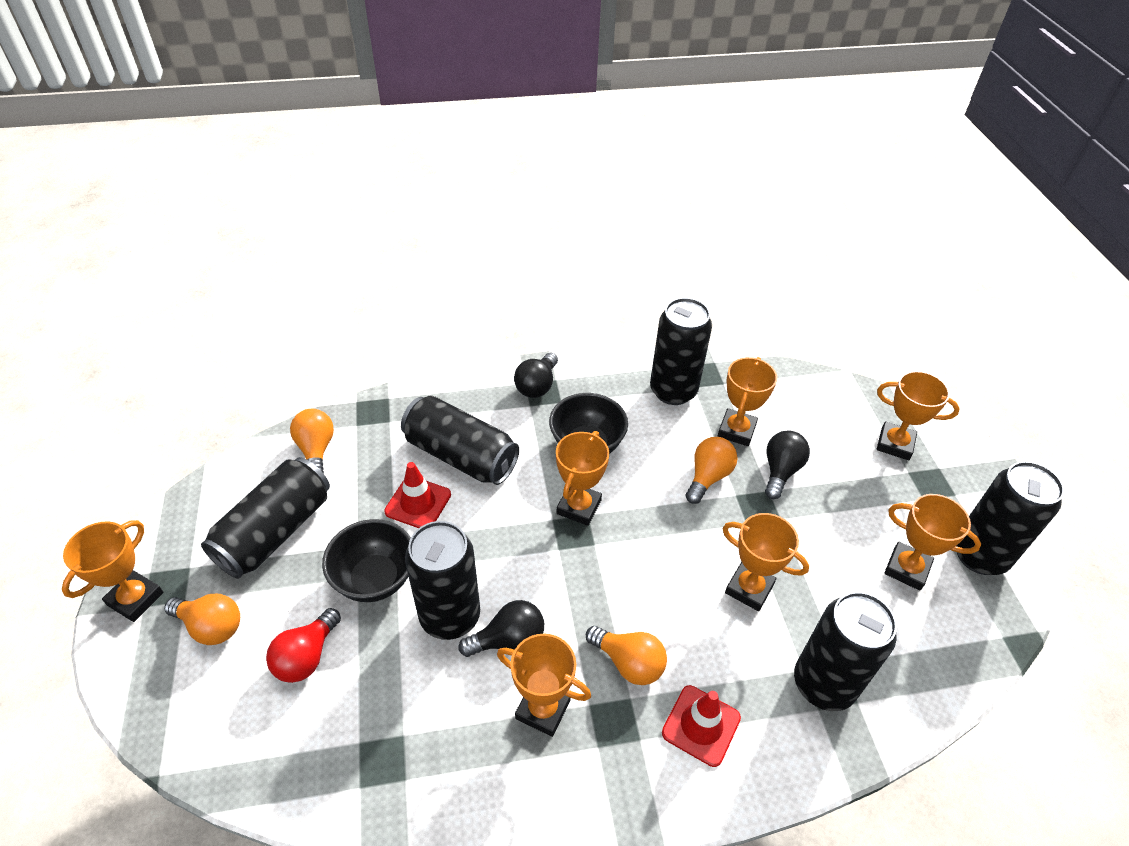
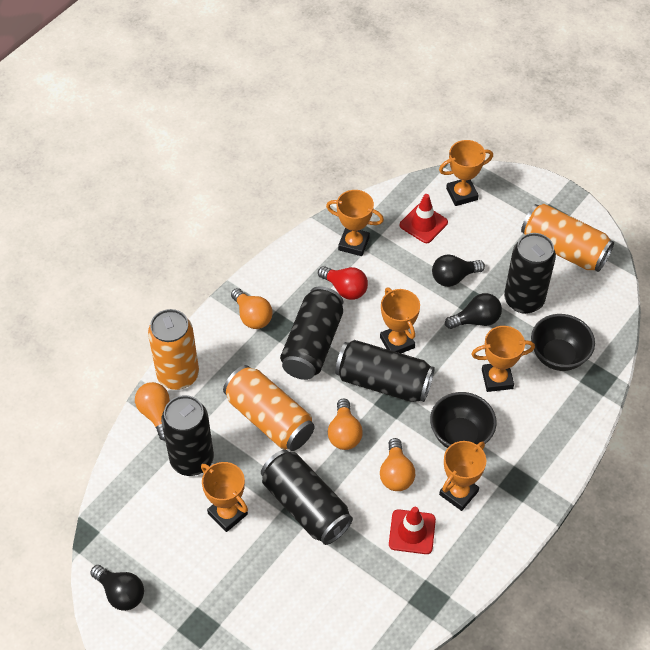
black can: 6 -> 5
orange can: 0 -> 3
orange trophy: 7 -> 6

